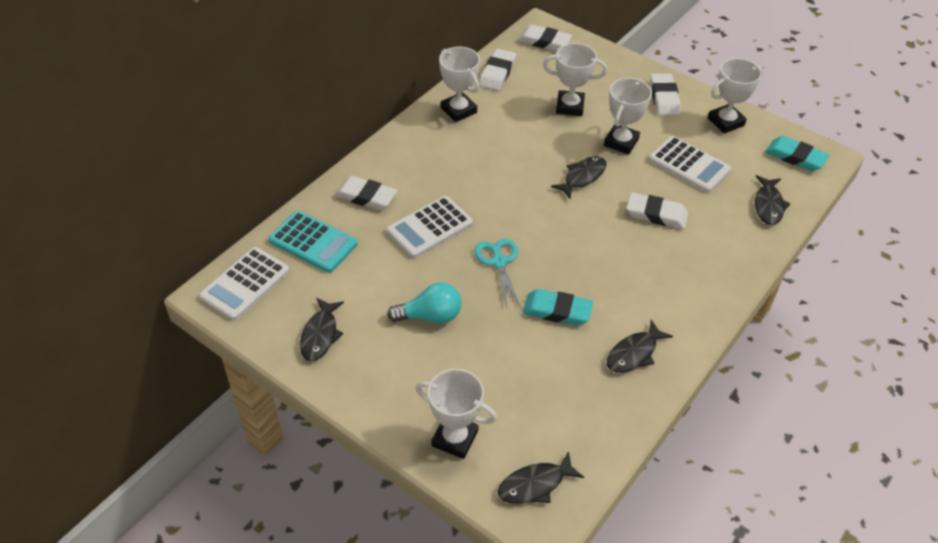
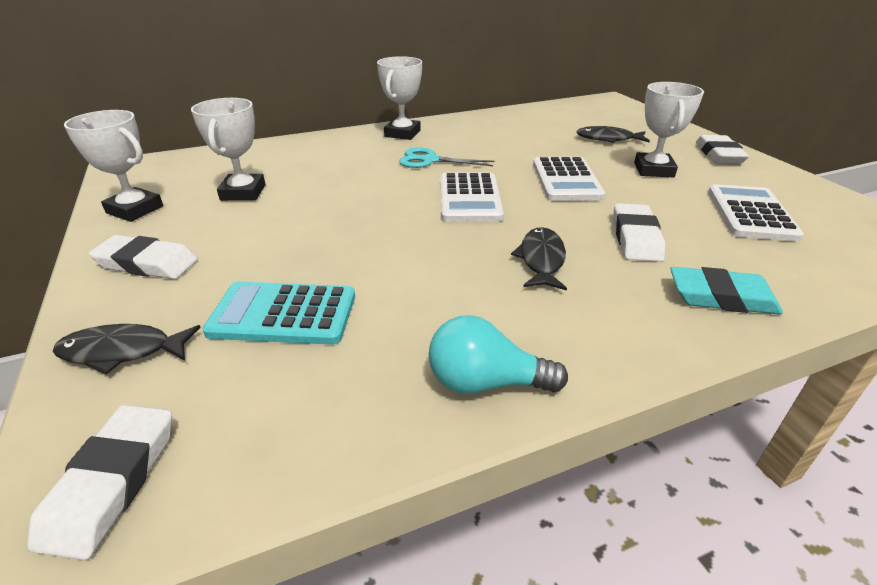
black fish: 5 -> 3
turquoise eraser: 2 -> 1
white eraser: 5 -> 4
white trophy: 5 -> 4

